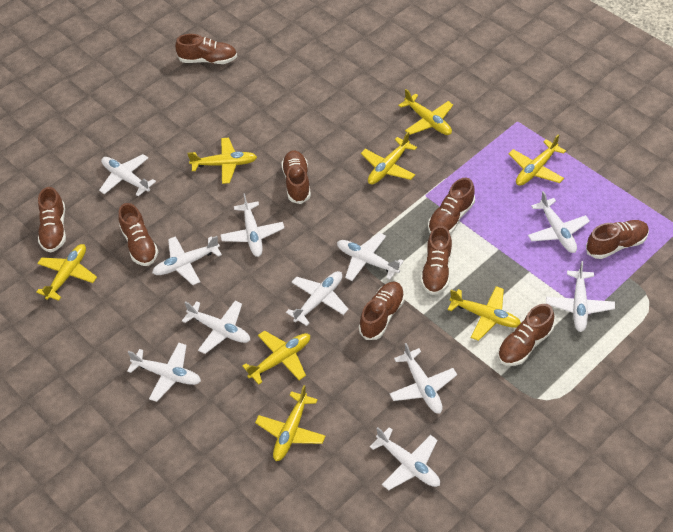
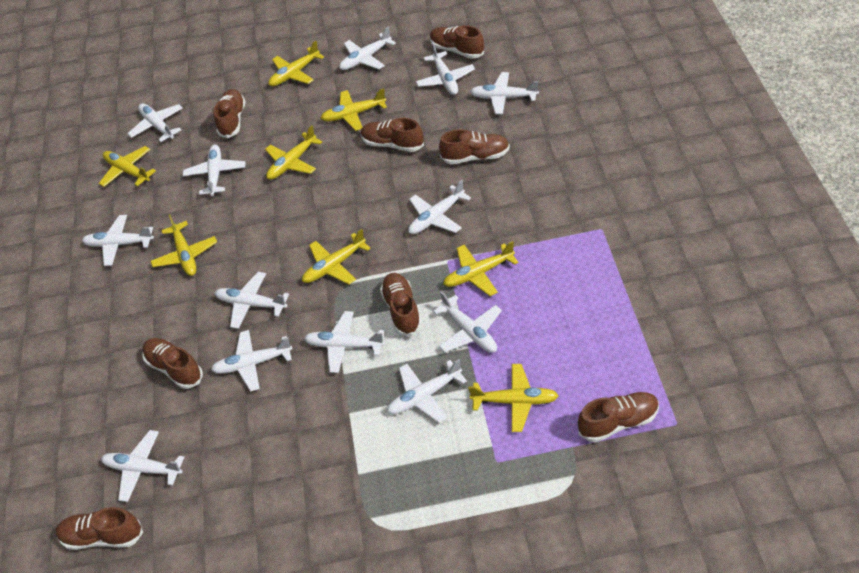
brown shoe: 9 -> 8
white plane: 11 -> 13

